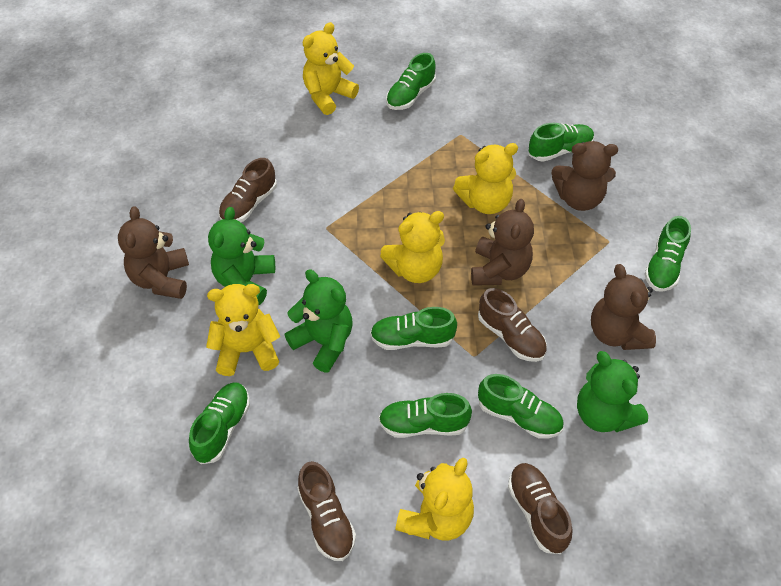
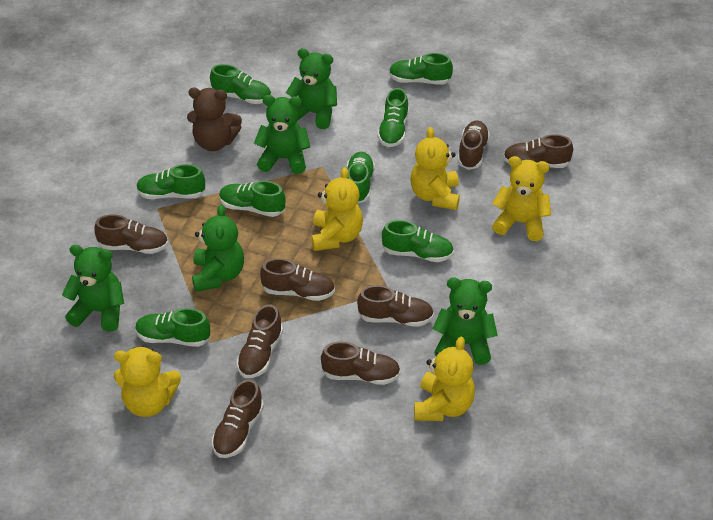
brown shoe: 4 -> 8
brown teddy bear: 4 -> 1
green shoe: 7 -> 8
green teddy bear: 3 -> 5

